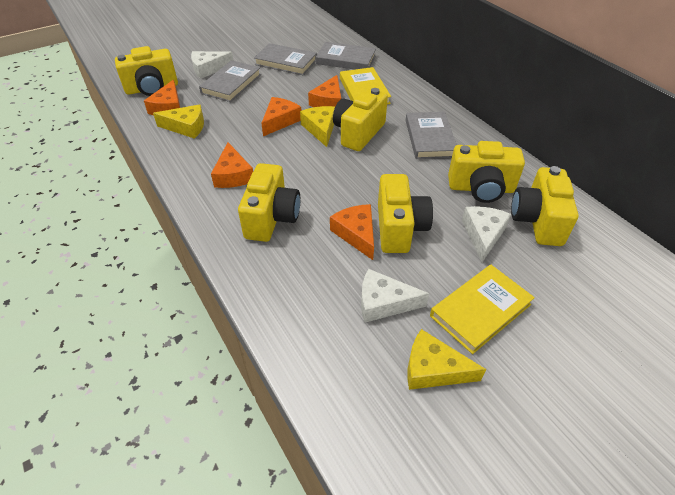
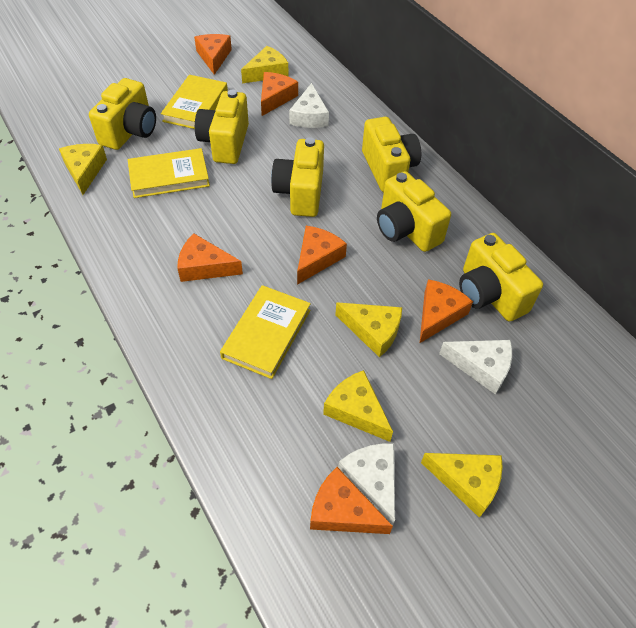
grey book: 4 -> 0
orange cheese: 5 -> 6
yellow book: 2 -> 3
yellow cheese: 3 -> 5

